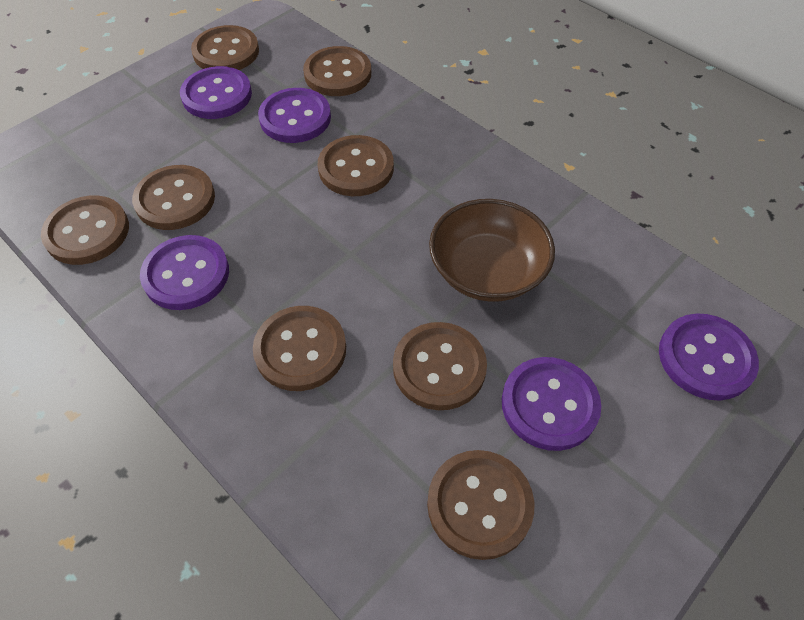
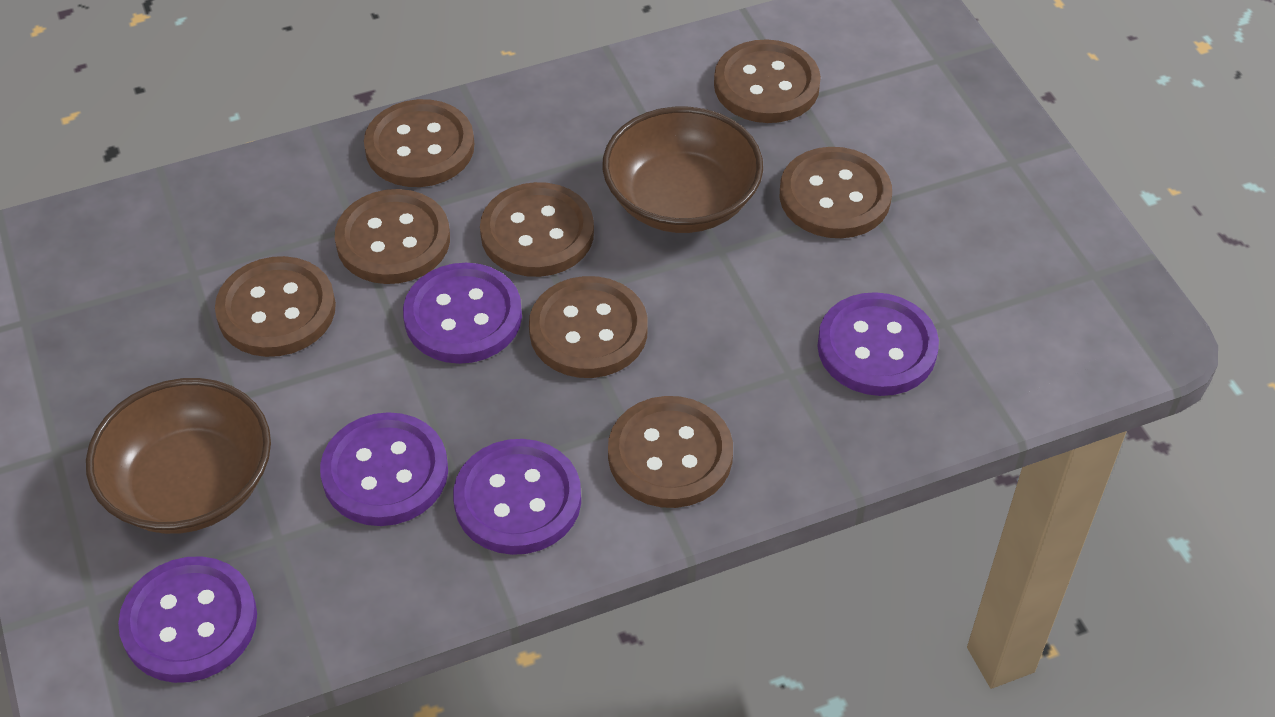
brown bowl: 1 -> 2

